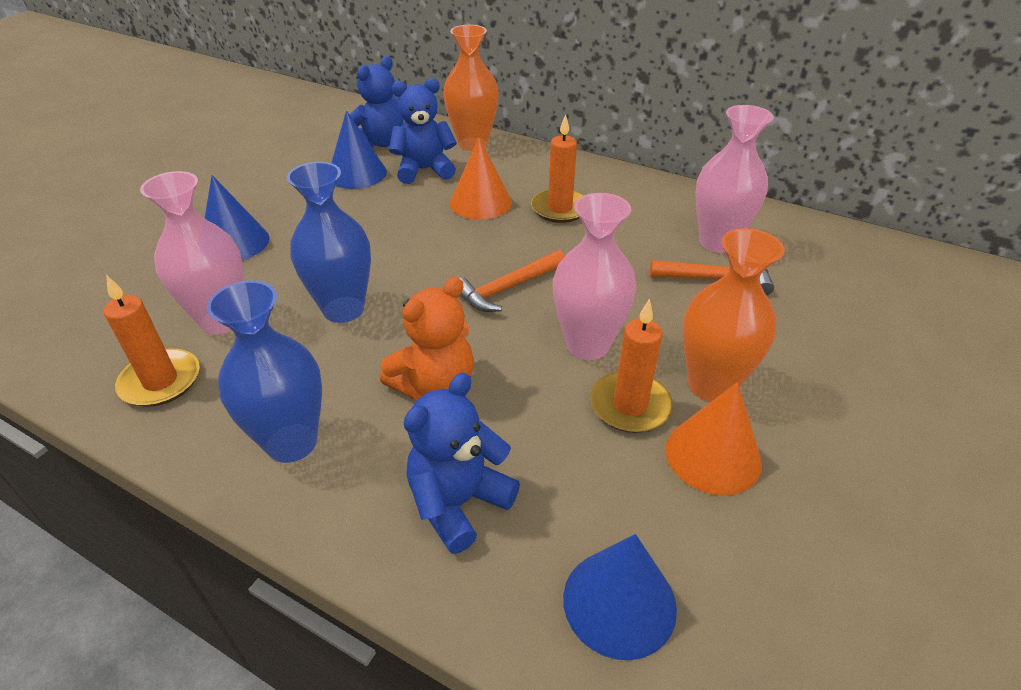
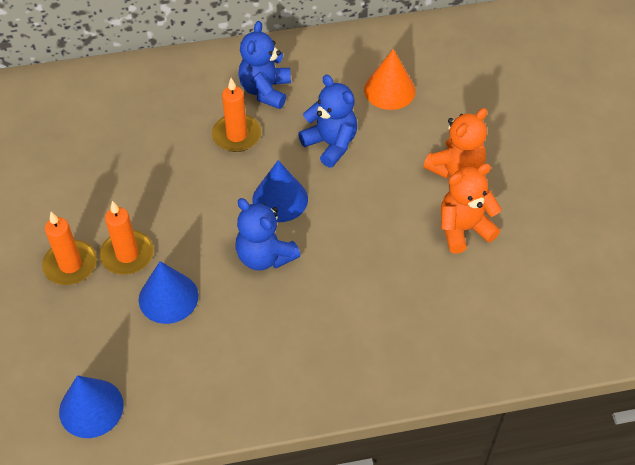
blue vase: 2 -> 0
orange cone: 2 -> 1
orange hammer: 2 -> 0
orange teddy bear: 1 -> 2
orange vase: 2 -> 0
pink vase: 3 -> 0

